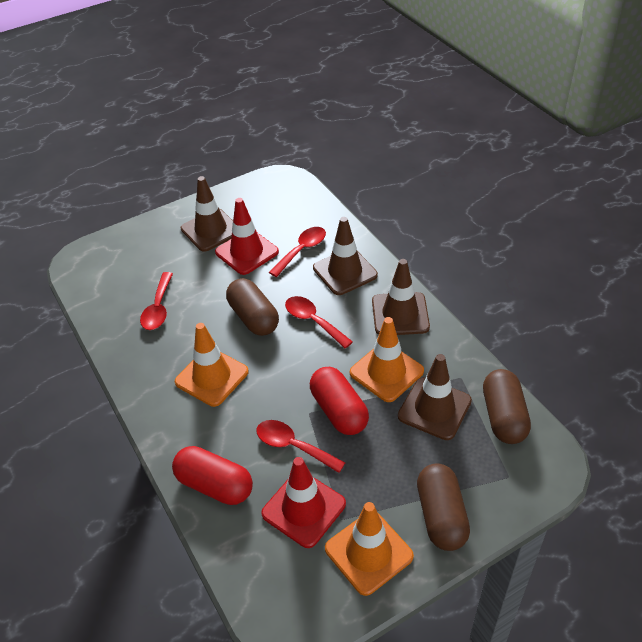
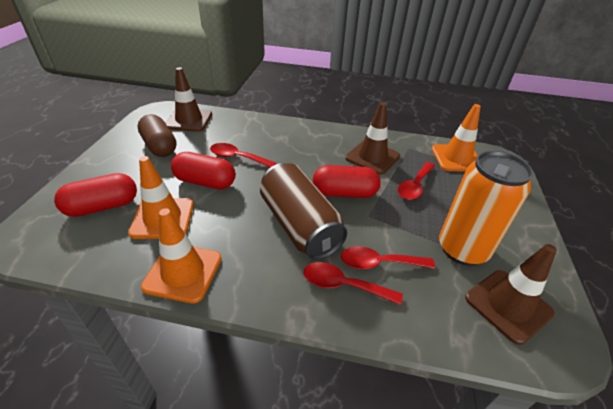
brown can: 0 -> 1
brown capsule: 3 -> 1
brown traffic cone: 4 -> 3
orange can: 0 -> 1
red capsule: 2 -> 3
red traffic cone: 2 -> 0

